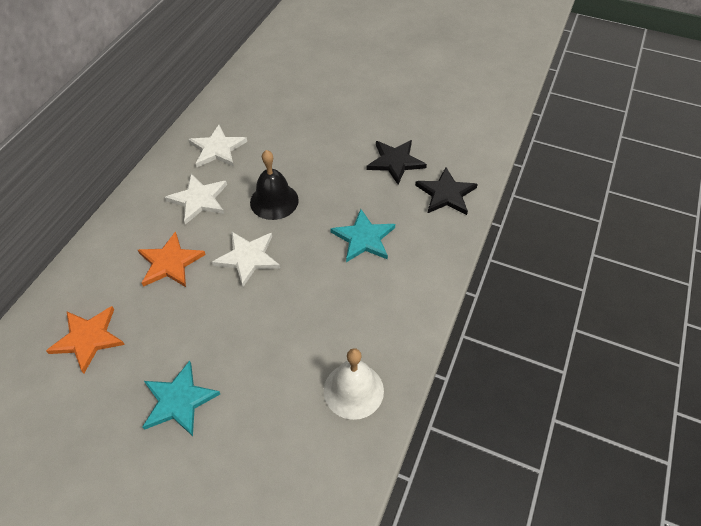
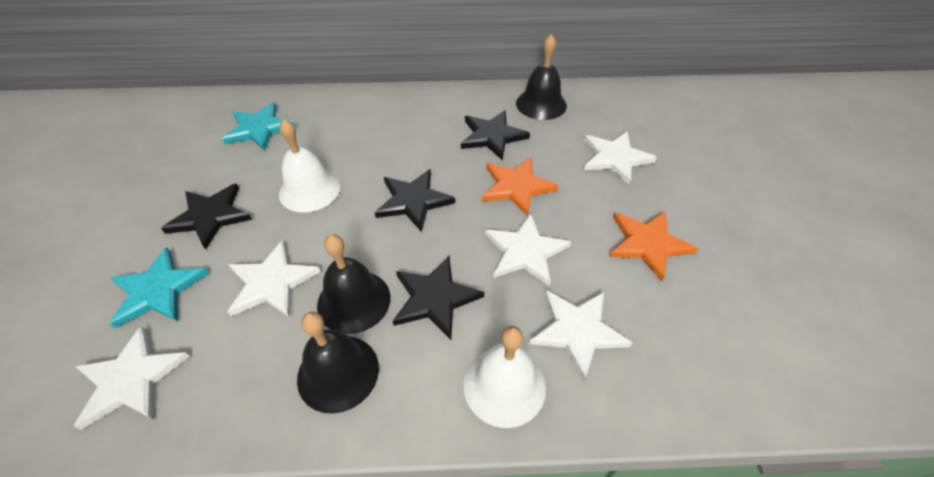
black bell: 1 -> 3
black star: 2 -> 4
white bell: 1 -> 2
white star: 3 -> 5

